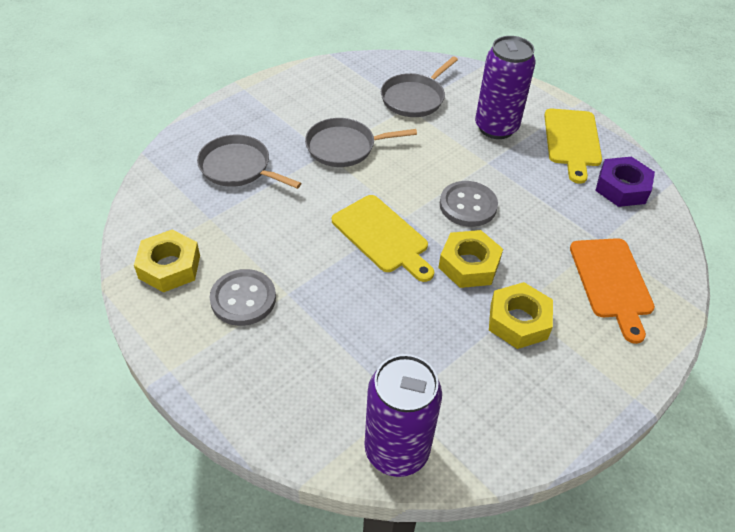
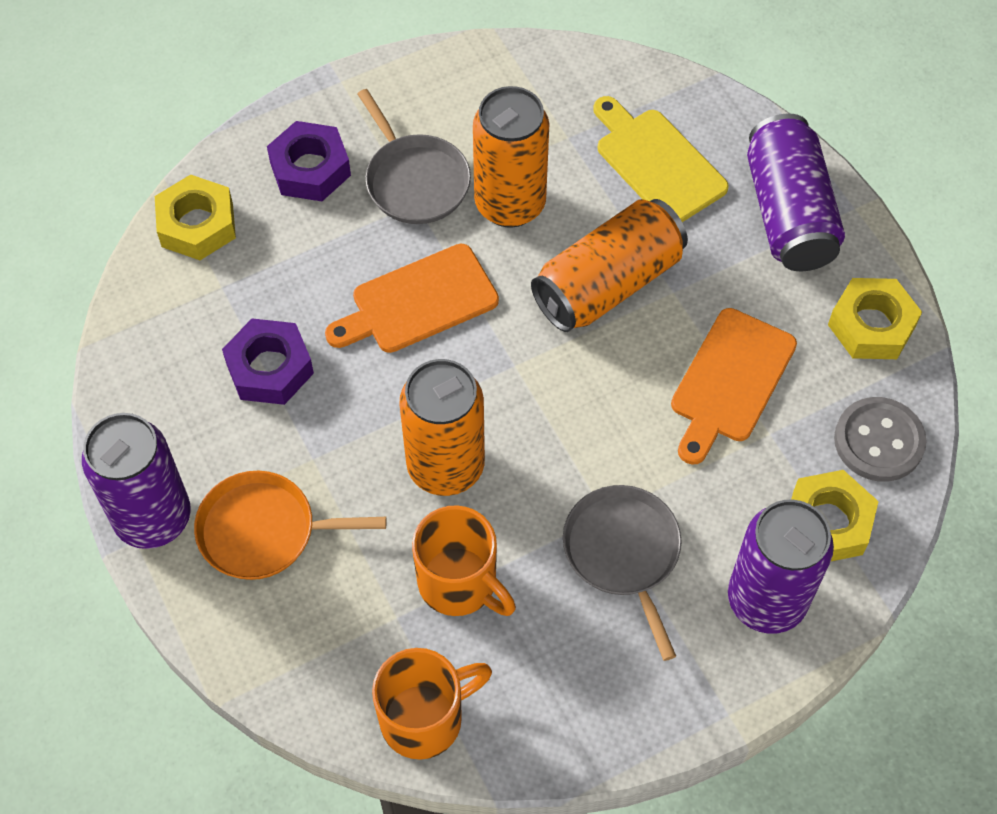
grey button: 2 -> 1
grey pan: 3 -> 2
orange can: 0 -> 3
orange cutting board: 1 -> 2
orange mug: 0 -> 2
orange pan: 0 -> 1
purple can: 2 -> 3
purple nut: 1 -> 2
yellow cutting board: 2 -> 1

